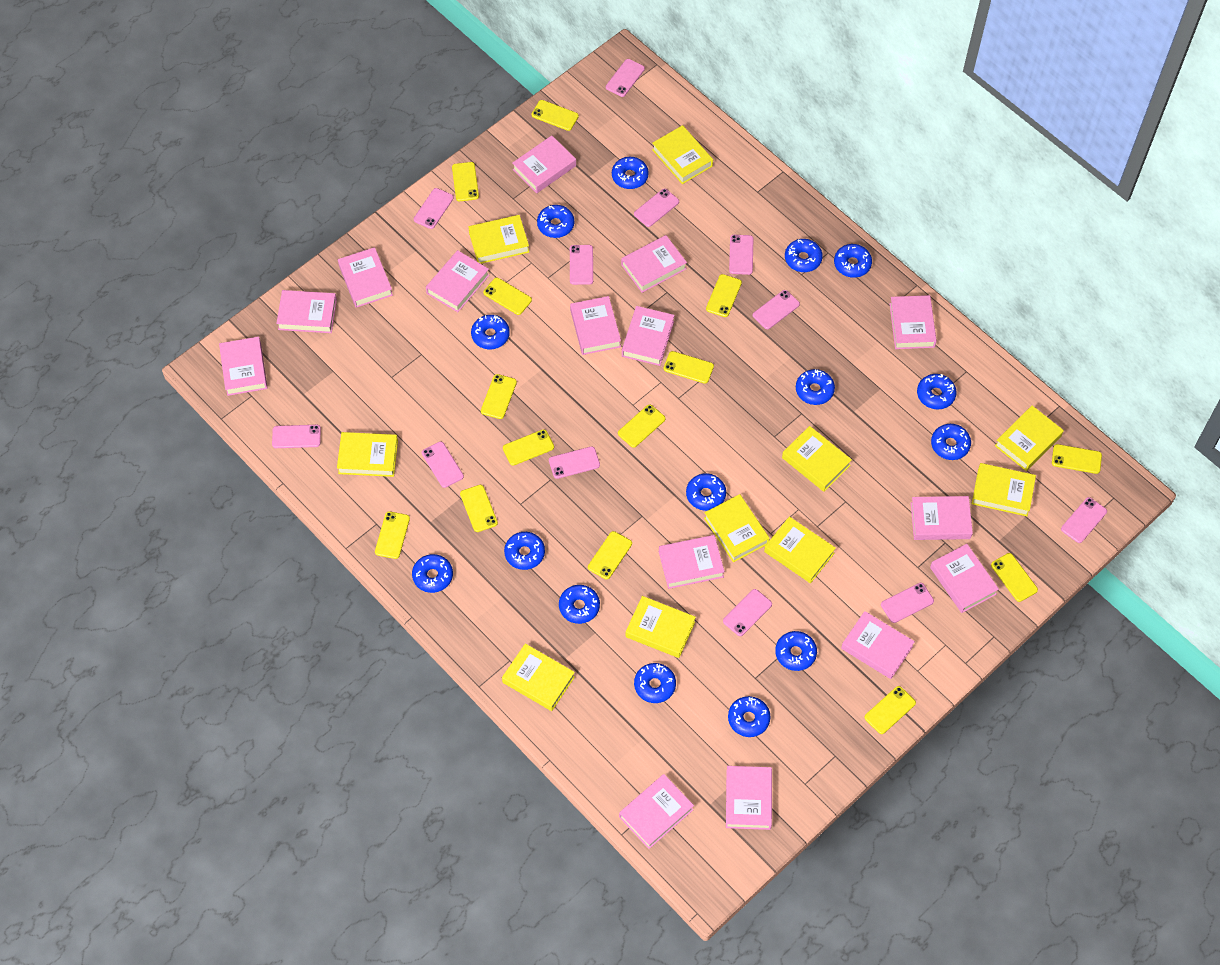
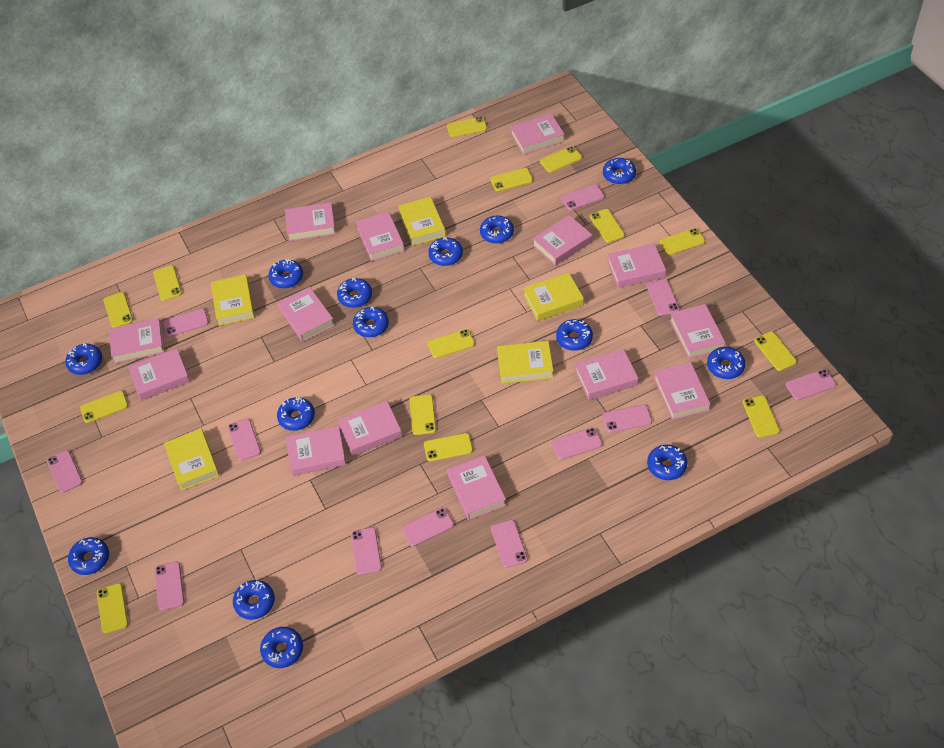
blue donut: 15 -> 14
pink book: 15 -> 14
yellow book: 10 -> 5

